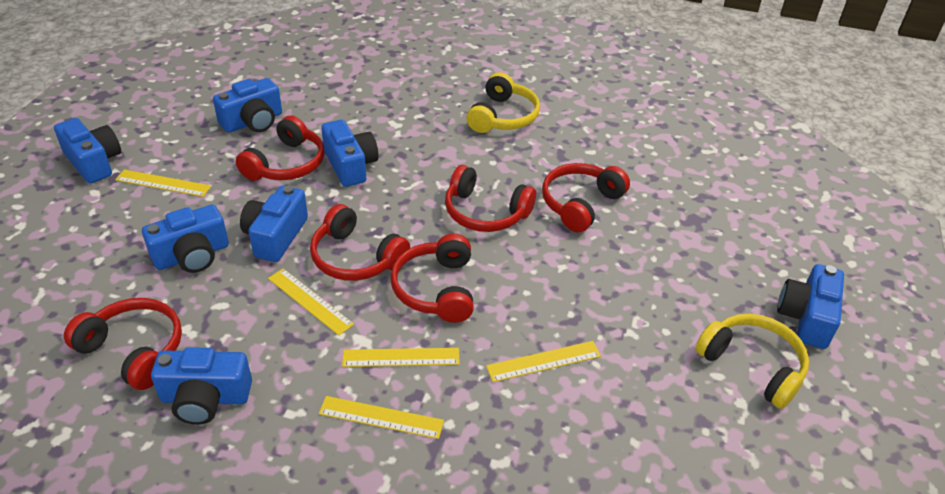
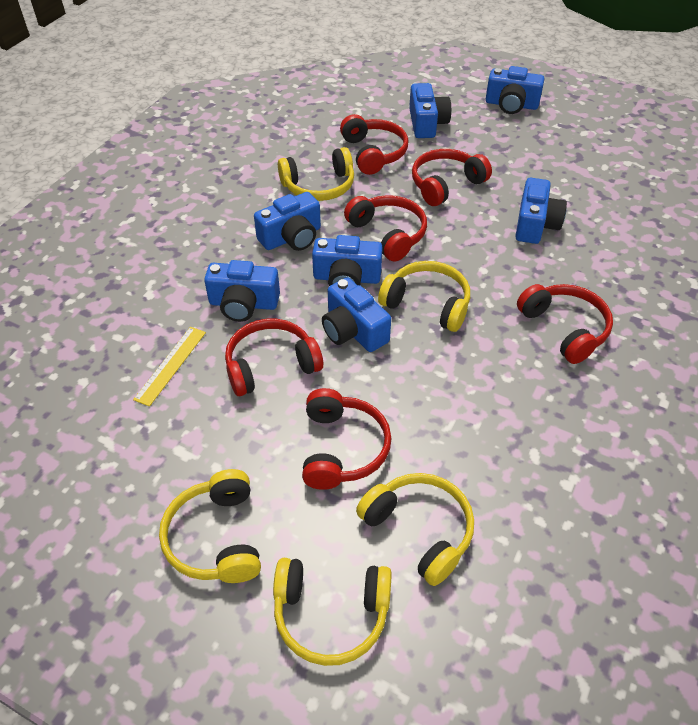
yellow headphones: 2 -> 5
yellow ruler: 5 -> 1

